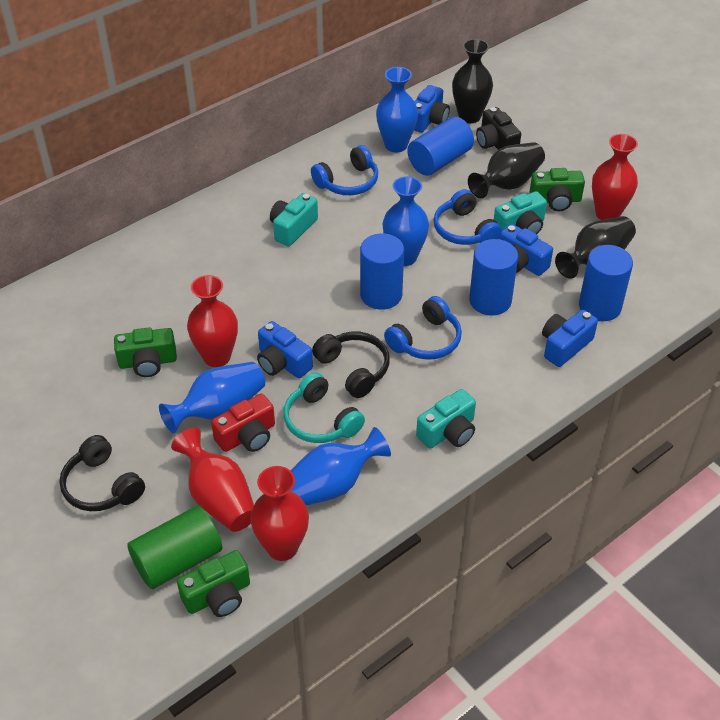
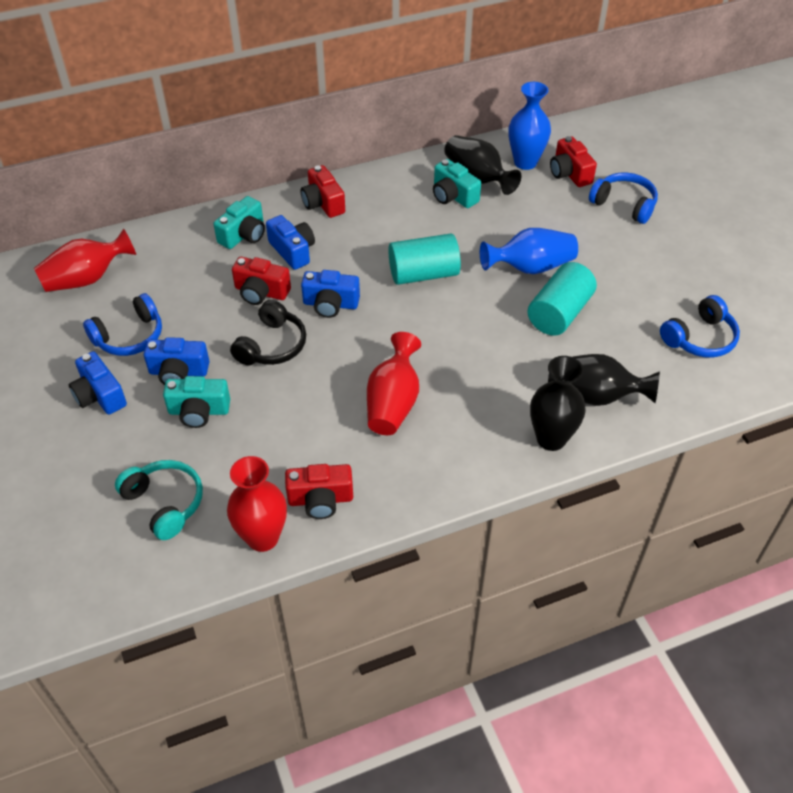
black camera: 1 -> 0
black headphones: 2 -> 1
blue cylinder: 4 -> 0
blue vase: 4 -> 2
green camera: 3 -> 0
green cylinder: 1 -> 0
red camera: 1 -> 4
red vase: 4 -> 3
turquoise cylinder: 0 -> 2

